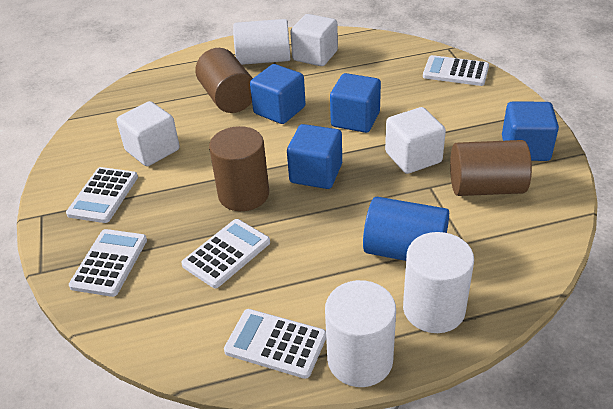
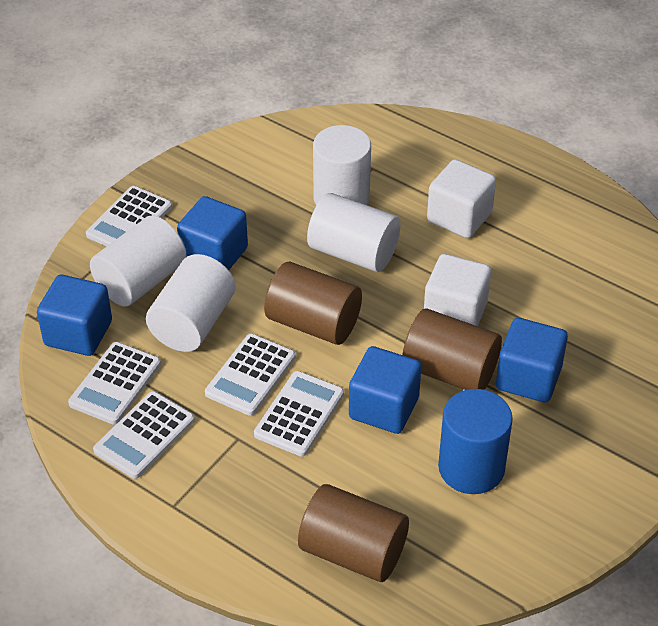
white cube: 3 -> 2
white cylinder: 3 -> 4

